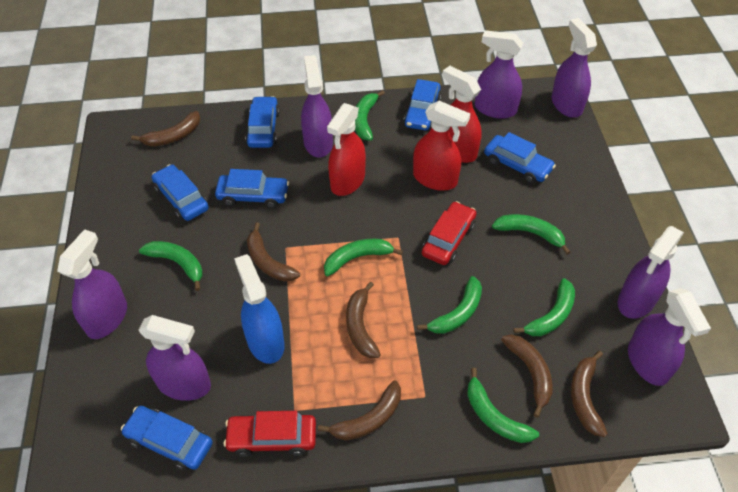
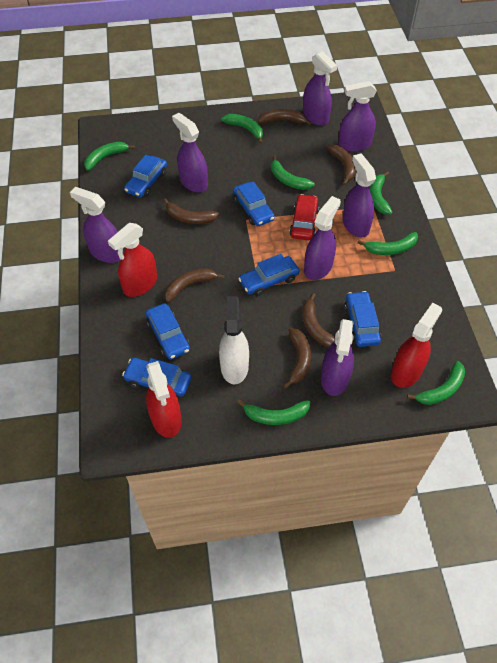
blue spray bottle: 1 -> 0
red car: 2 -> 1
white spray bottle: 0 -> 1

